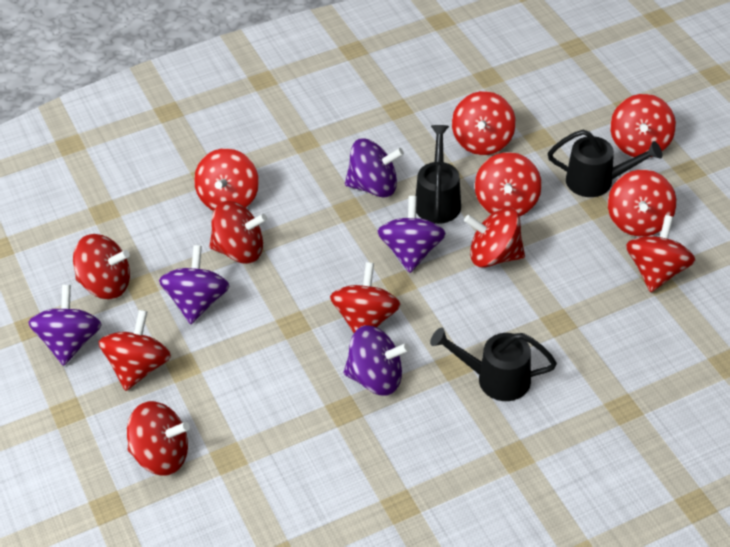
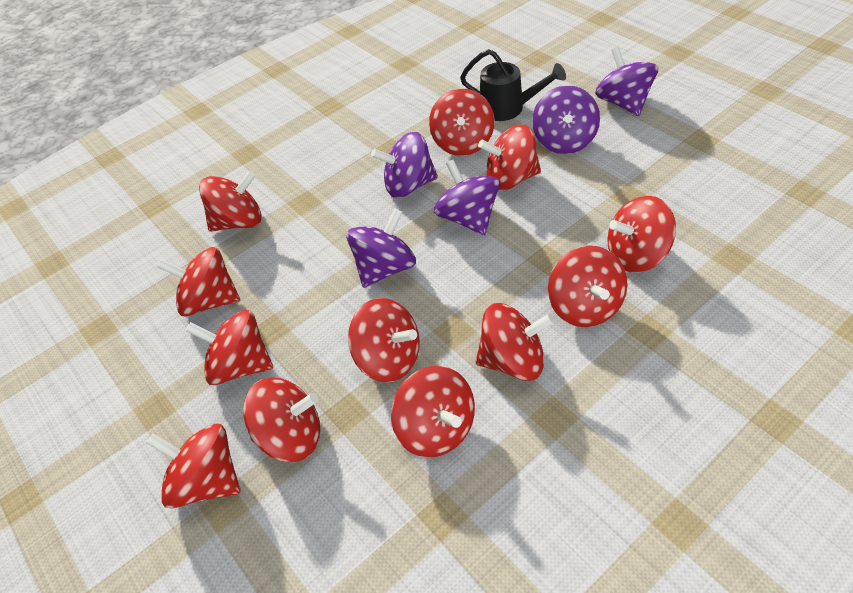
black watering can: 3 -> 1

